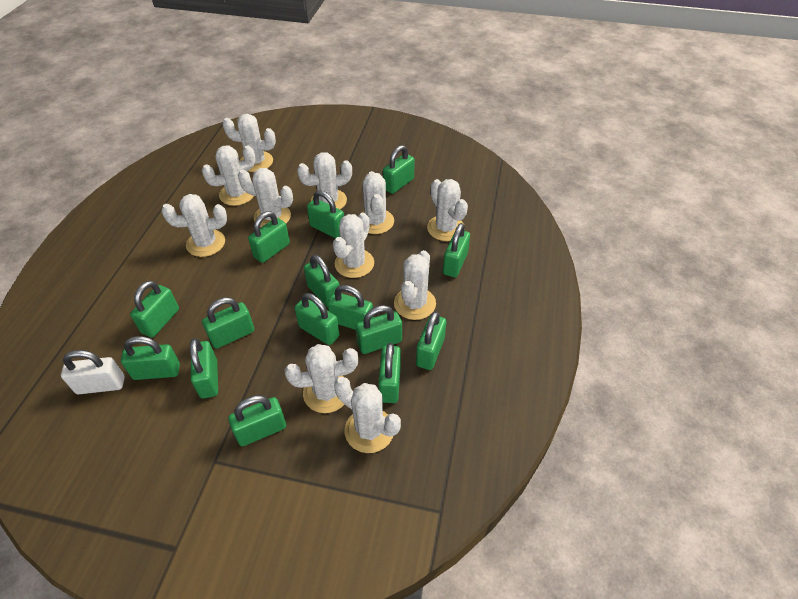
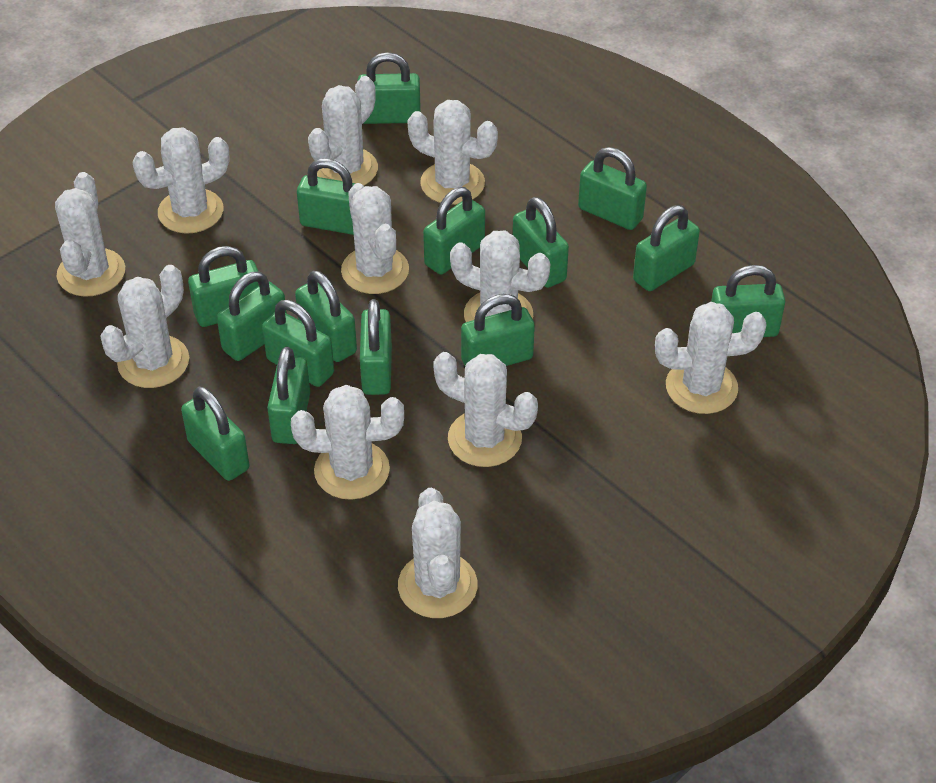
white padlock: 1 -> 0

